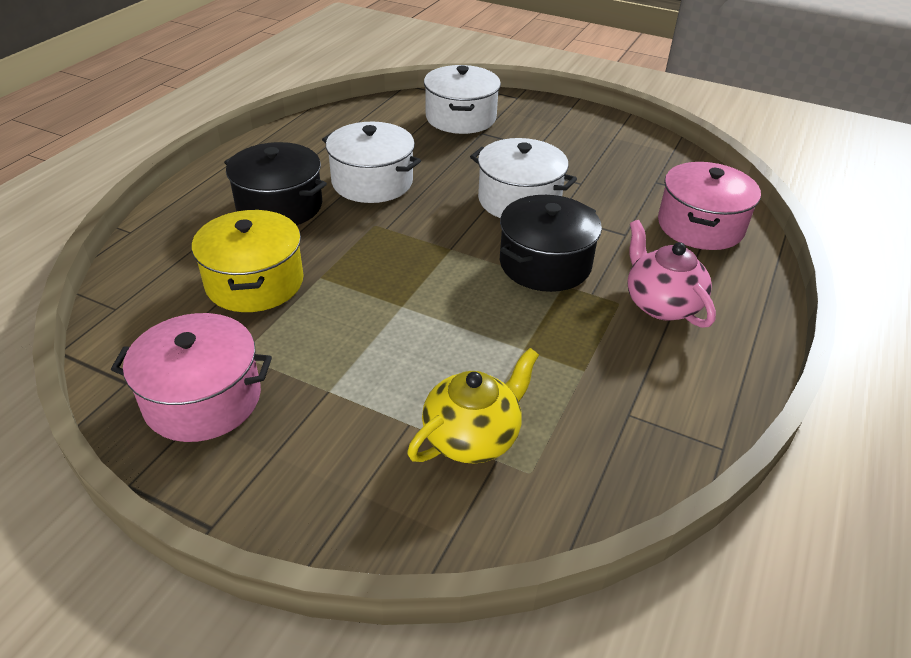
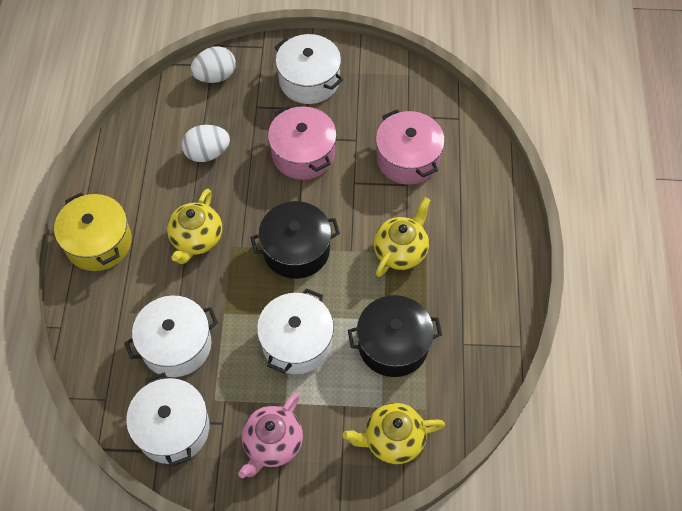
white egg: 0 -> 2
white pot: 3 -> 4
yellow teapot: 1 -> 3

